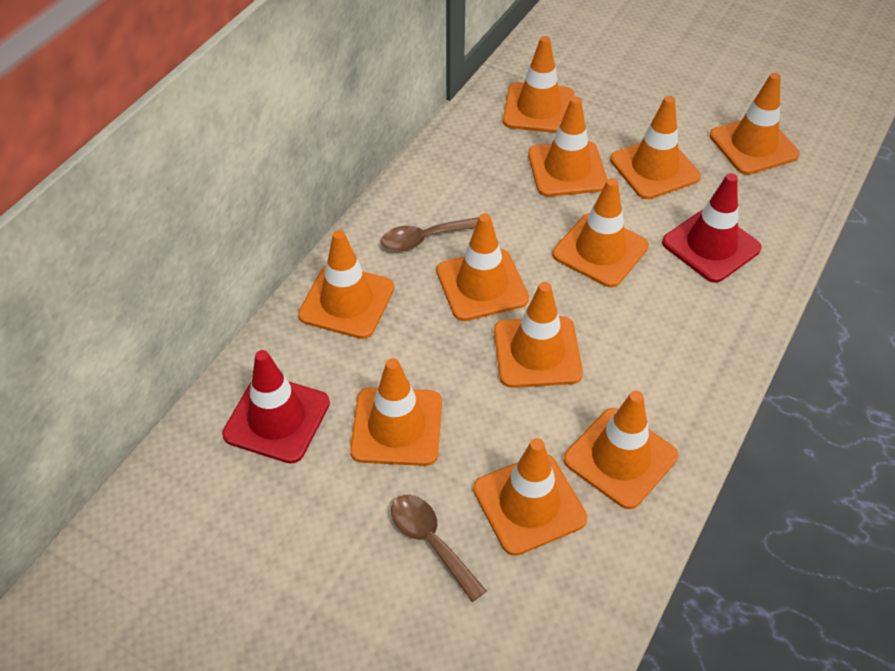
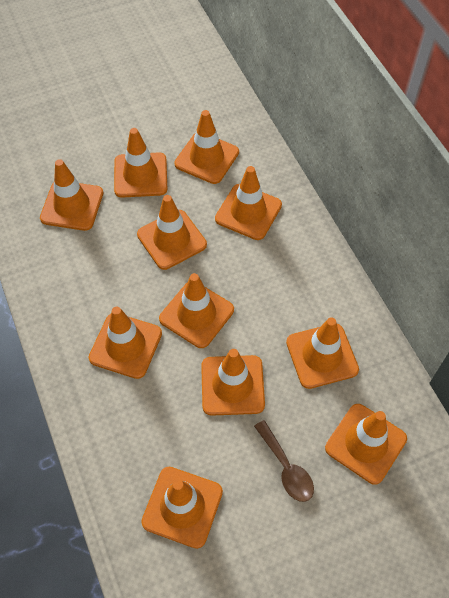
brown spoon: 2 -> 1
red traffic cone: 2 -> 0

